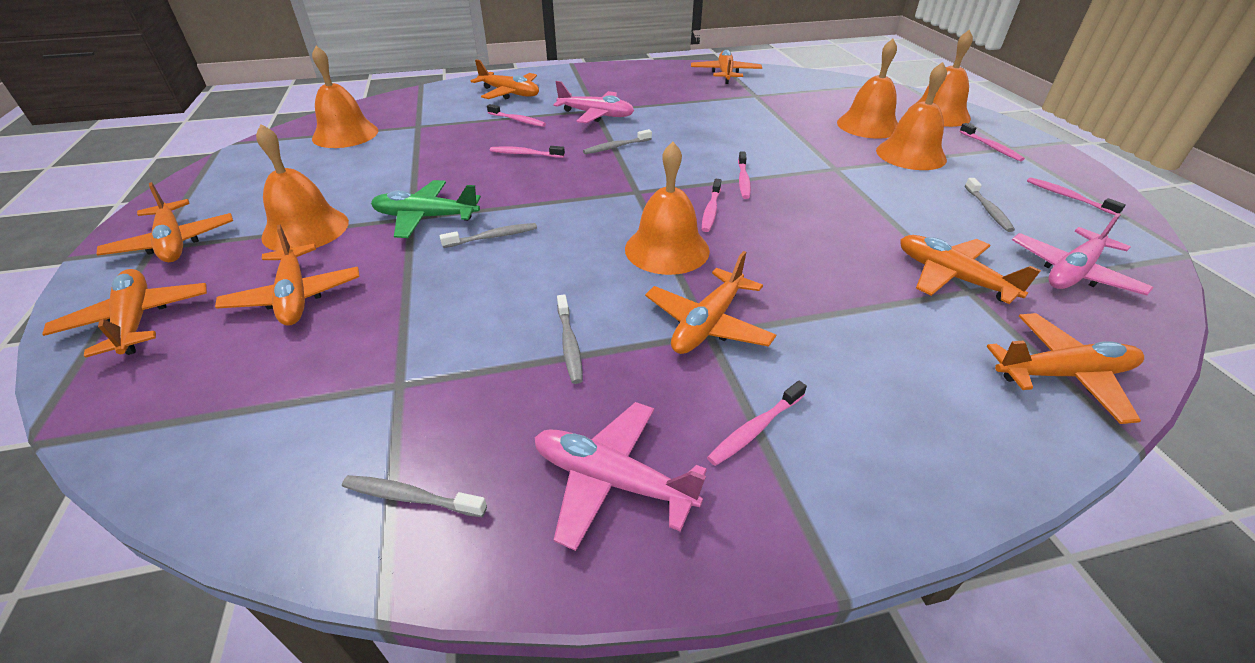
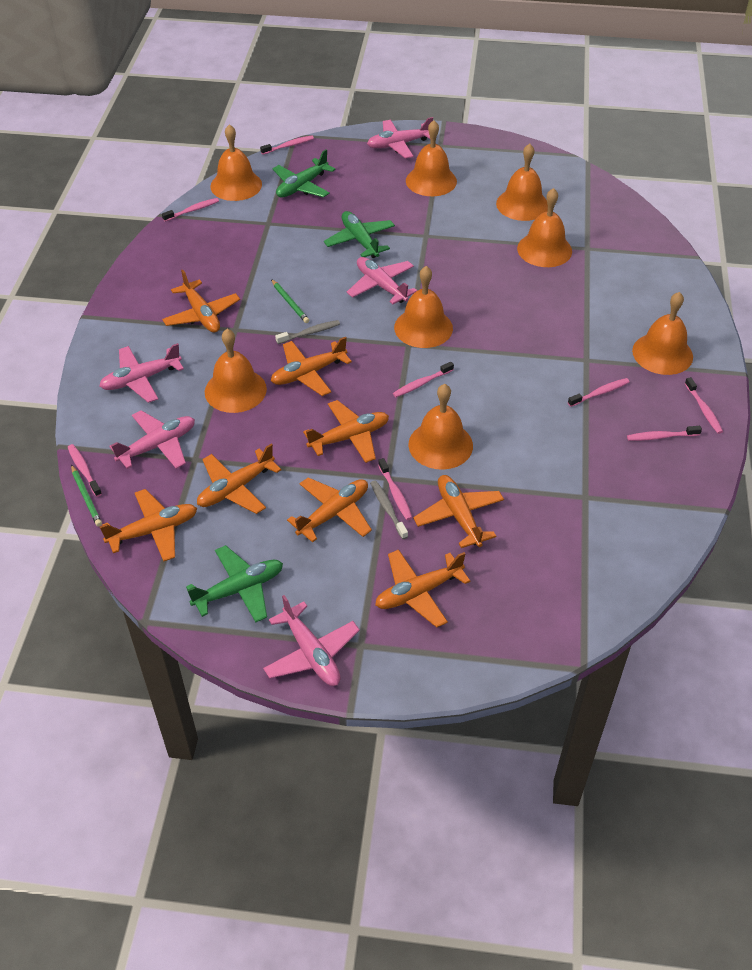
green pencil: 0 -> 2
green plane: 1 -> 3
grey toothbrush: 5 -> 2
orange bell: 6 -> 8
pink plane: 3 -> 5
pink toothbrush: 7 -> 8

